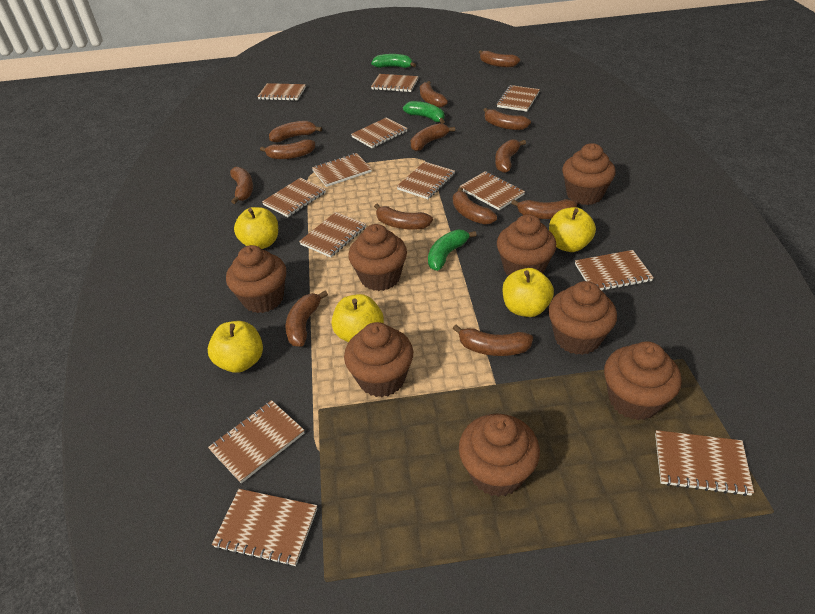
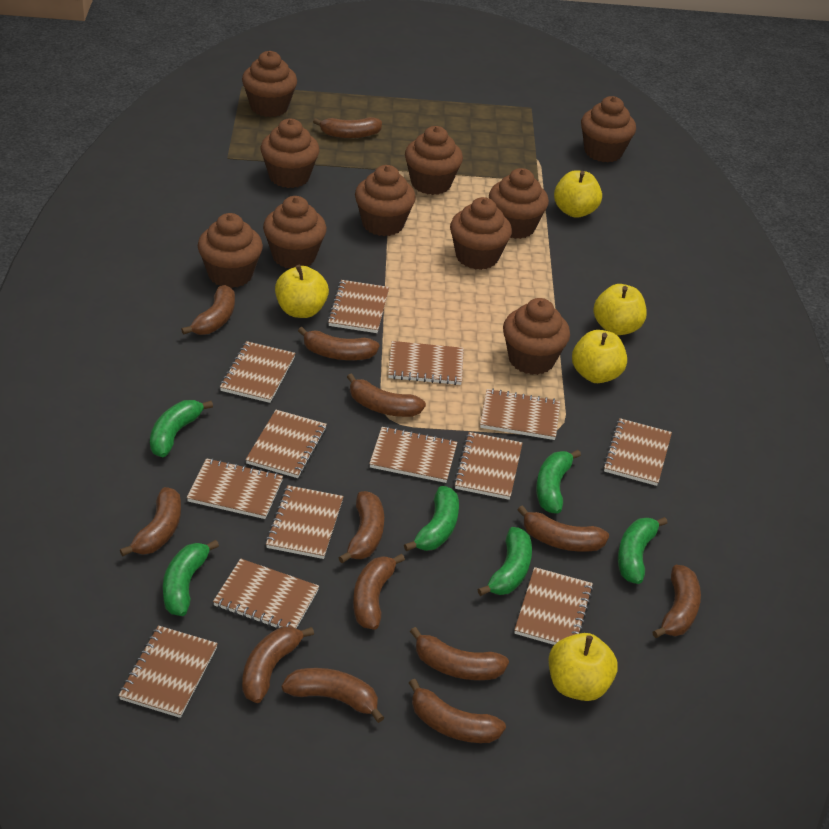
brown cupcake: 8 -> 10
green banana: 3 -> 6

